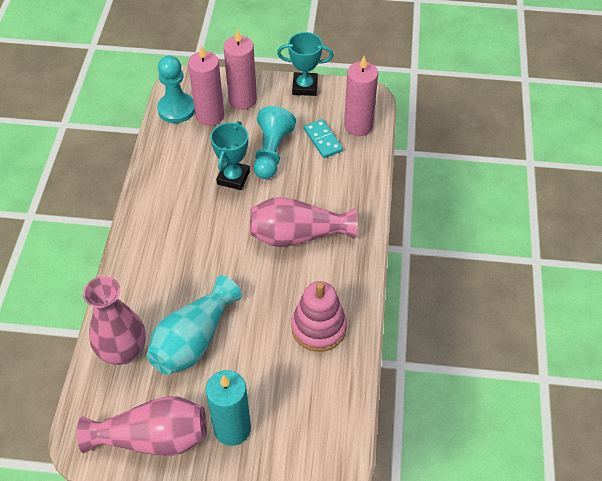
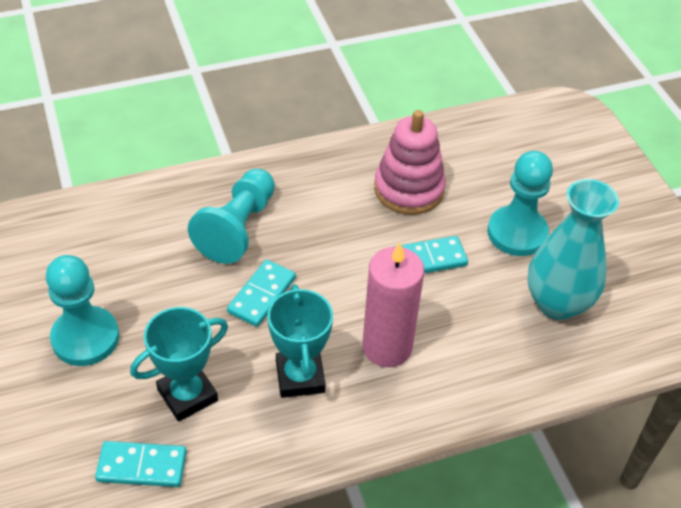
pink candle: 3 -> 1
pink vase: 3 -> 0
turquoise candle: 1 -> 0
turquoise domino: 1 -> 3
turquoise pawn: 2 -> 3

